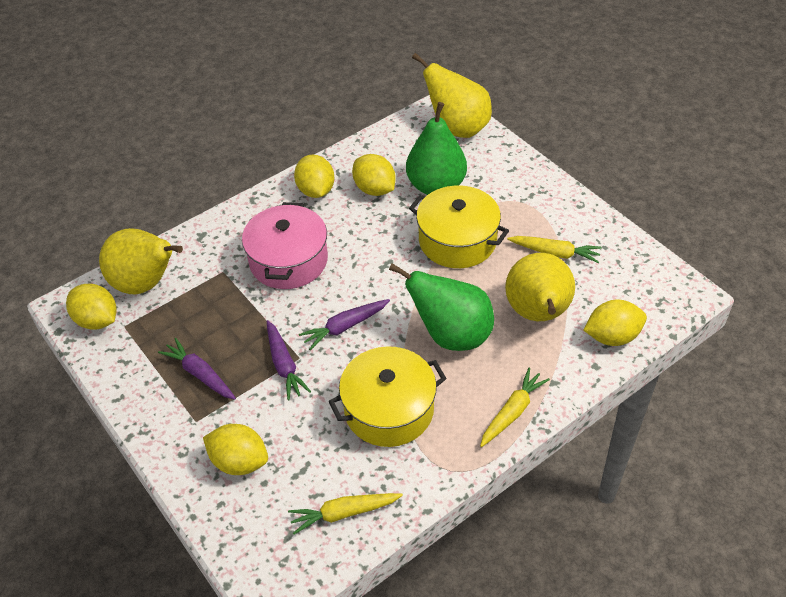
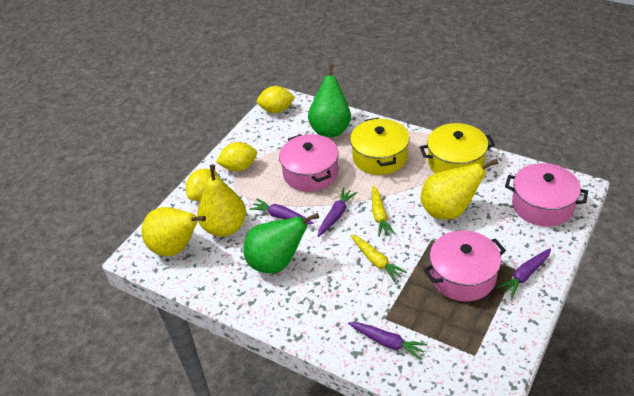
pink pot: 1 -> 3
purple carrot: 3 -> 4
yellow carrot: 3 -> 2
yellow lemon: 5 -> 3

